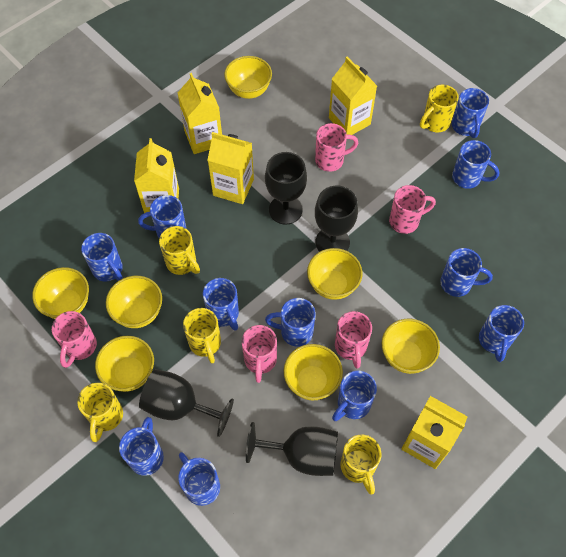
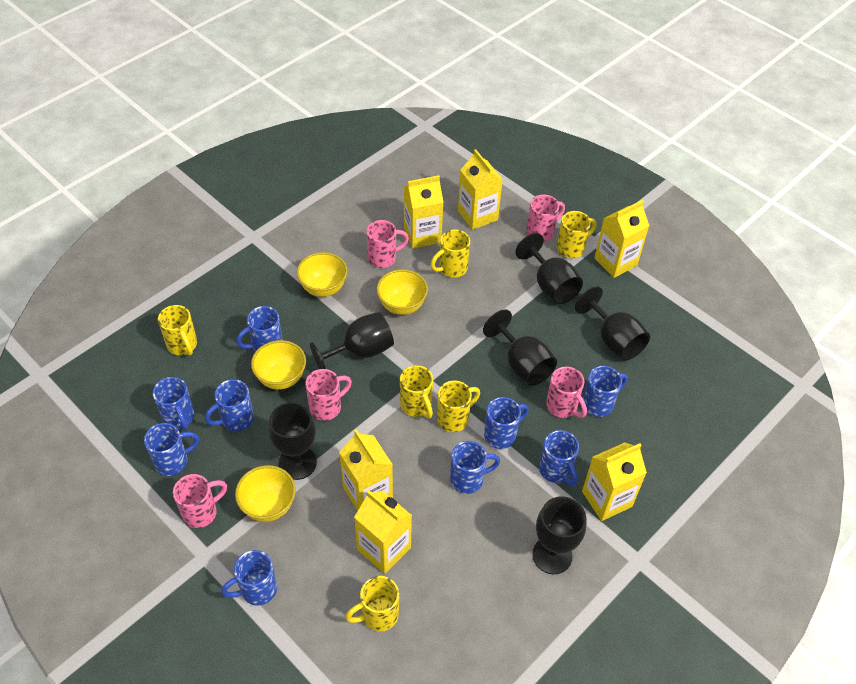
black goblet: 4 -> 6
blue mug: 11 -> 9
yellow bowl: 7 -> 4
yellow carton: 5 -> 6
yellow mug: 5 -> 6

